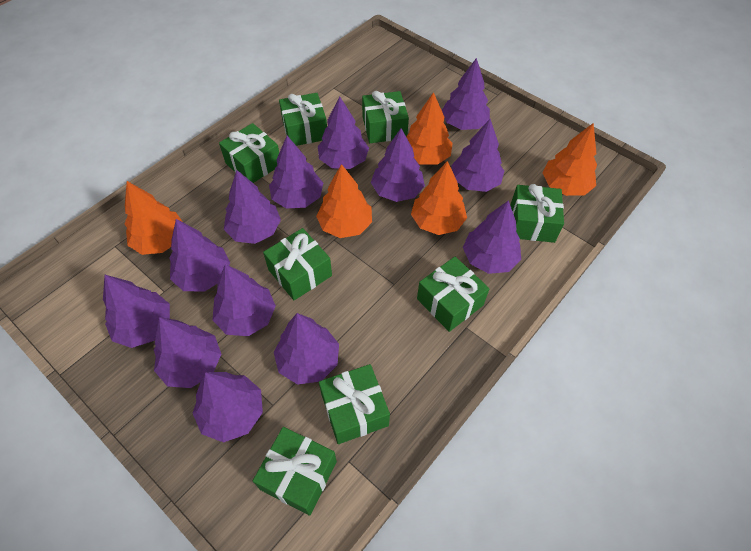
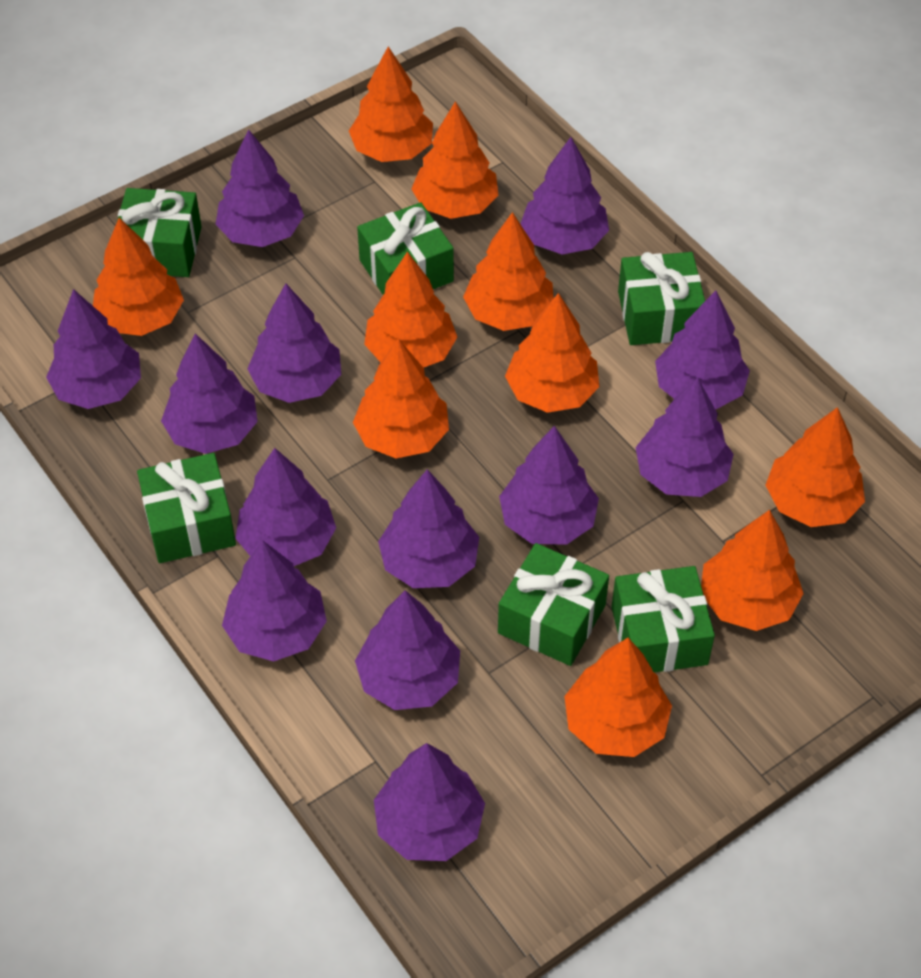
green gift: 8 -> 6
orange tree: 5 -> 10

